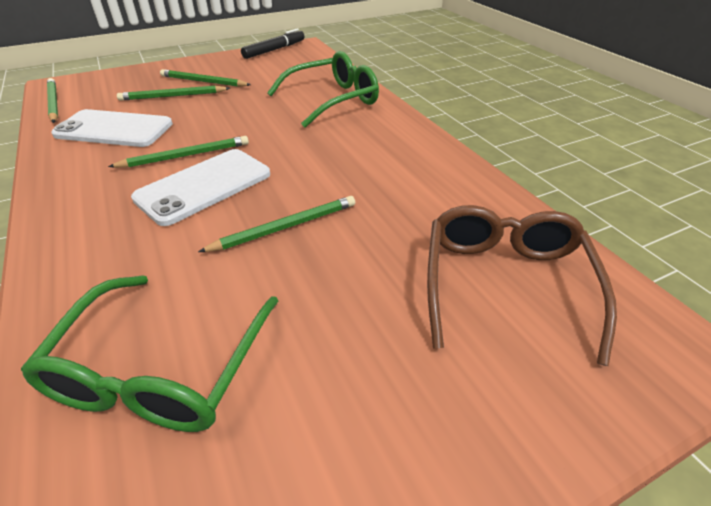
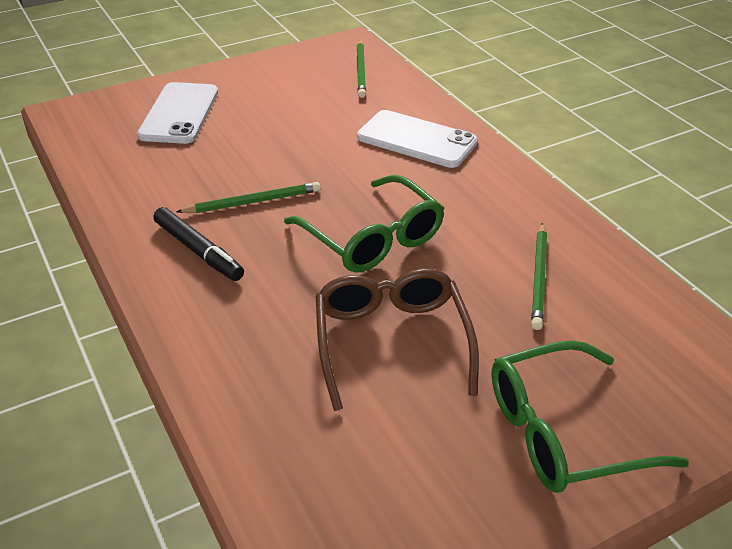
green pencil: 5 -> 3

